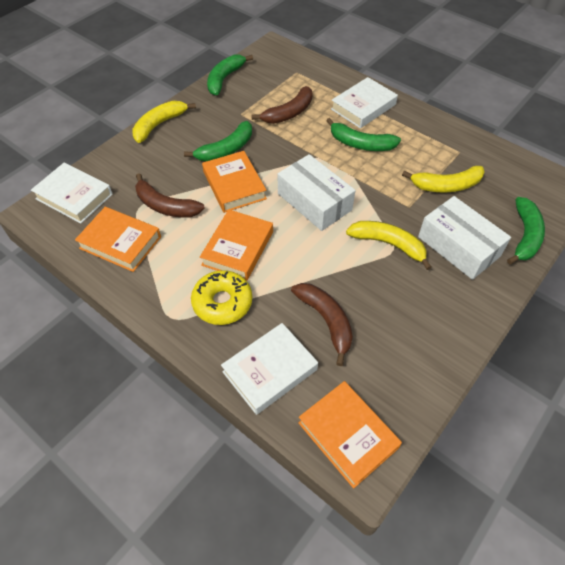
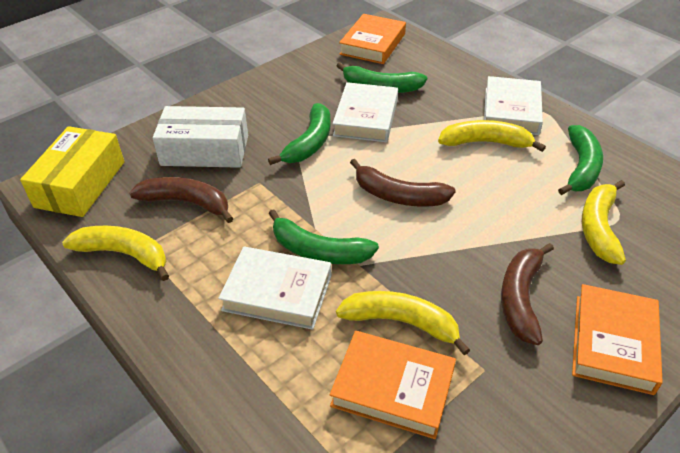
orange book: 4 -> 3
white box: 2 -> 1
yellow banana: 3 -> 4
yellow box: 0 -> 1
yellow donut: 1 -> 0

